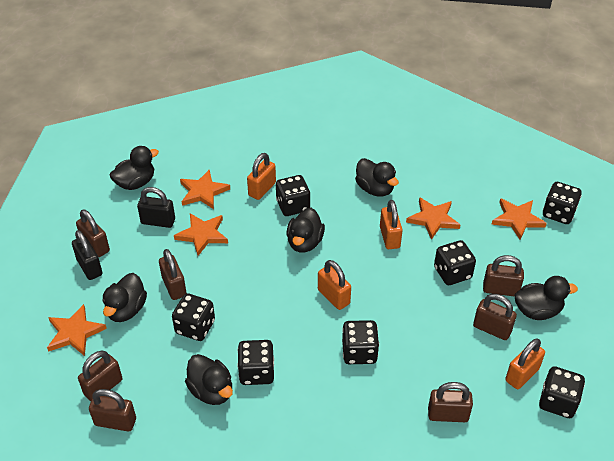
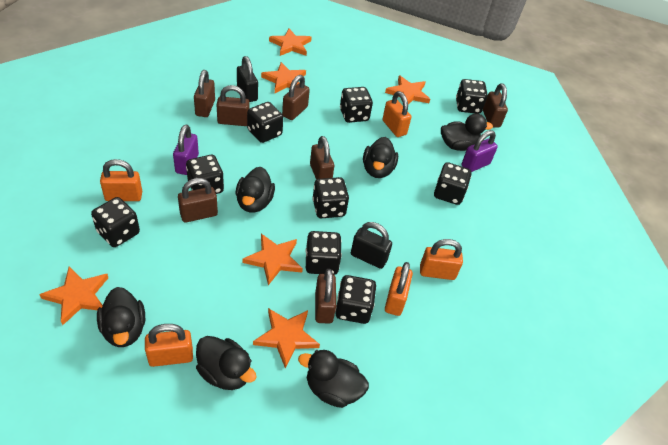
black dice: 7 -> 9
orange padlock: 4 -> 5
orange star: 5 -> 6
purple padlock: 0 -> 2

